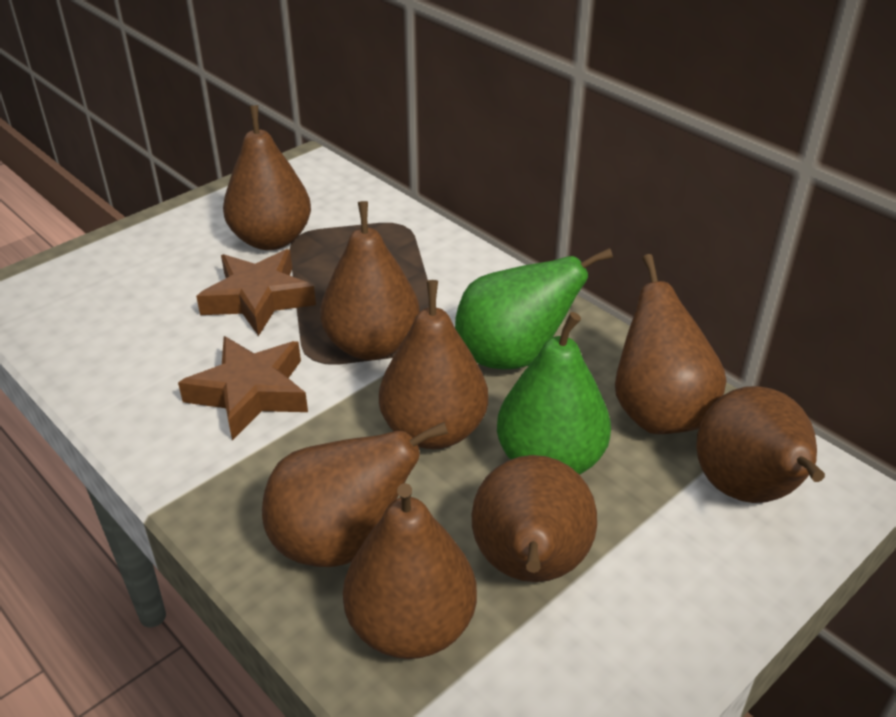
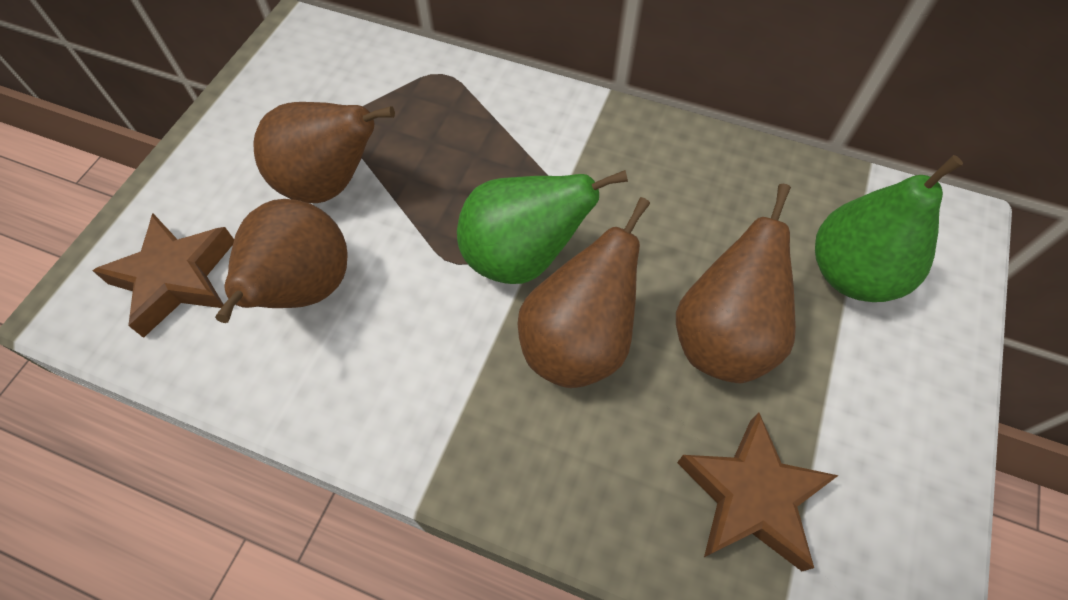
brown pear: 8 -> 4

